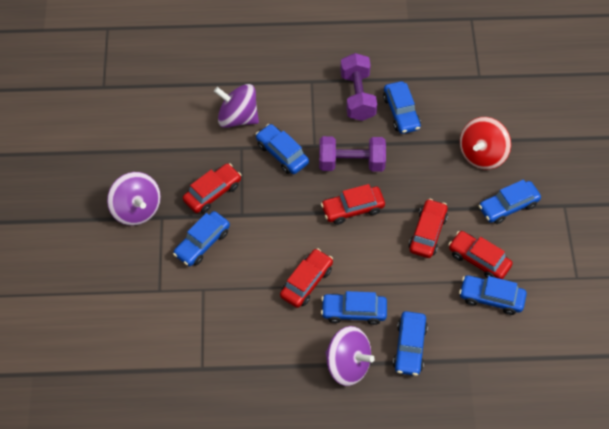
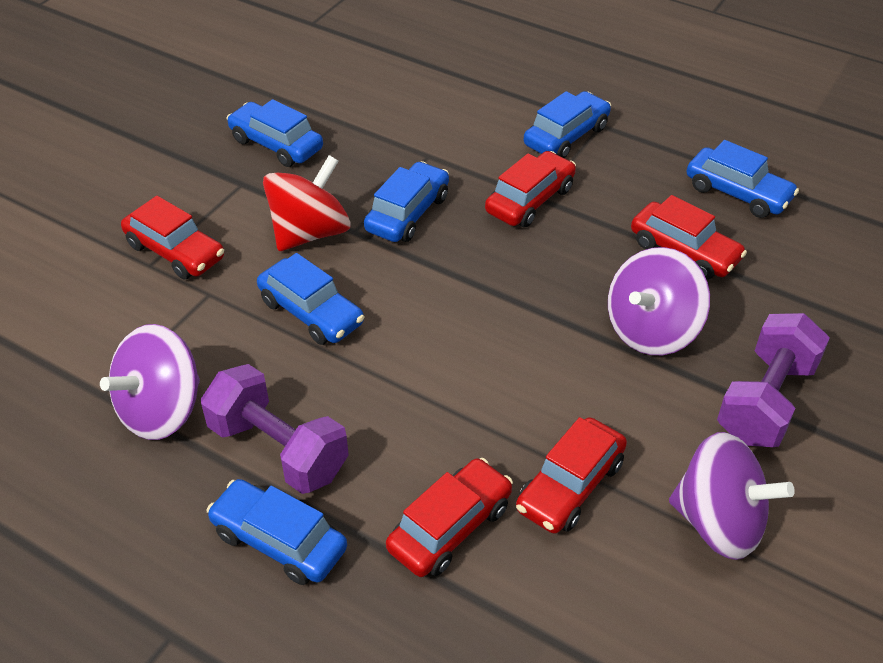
blue car: 7 -> 6

